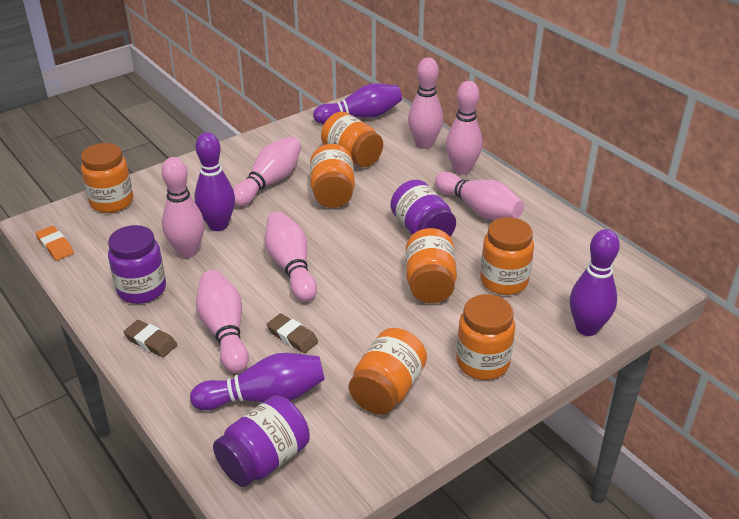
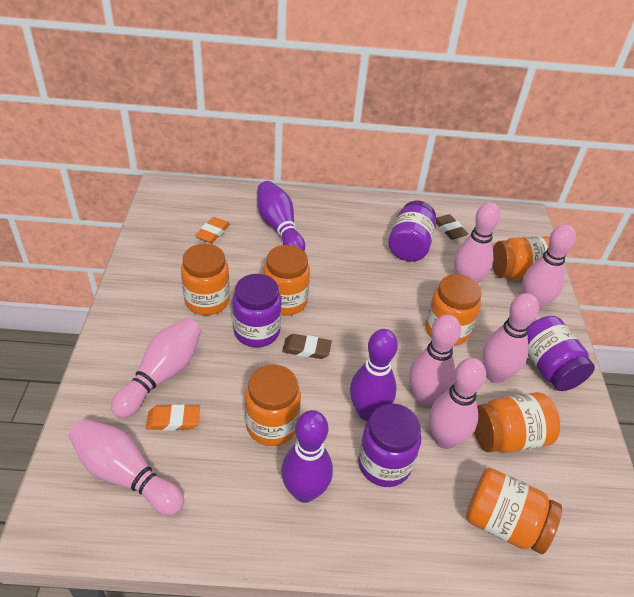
orange eraser: 1 -> 2
purple bowling pin: 4 -> 3
purple jar: 3 -> 4

